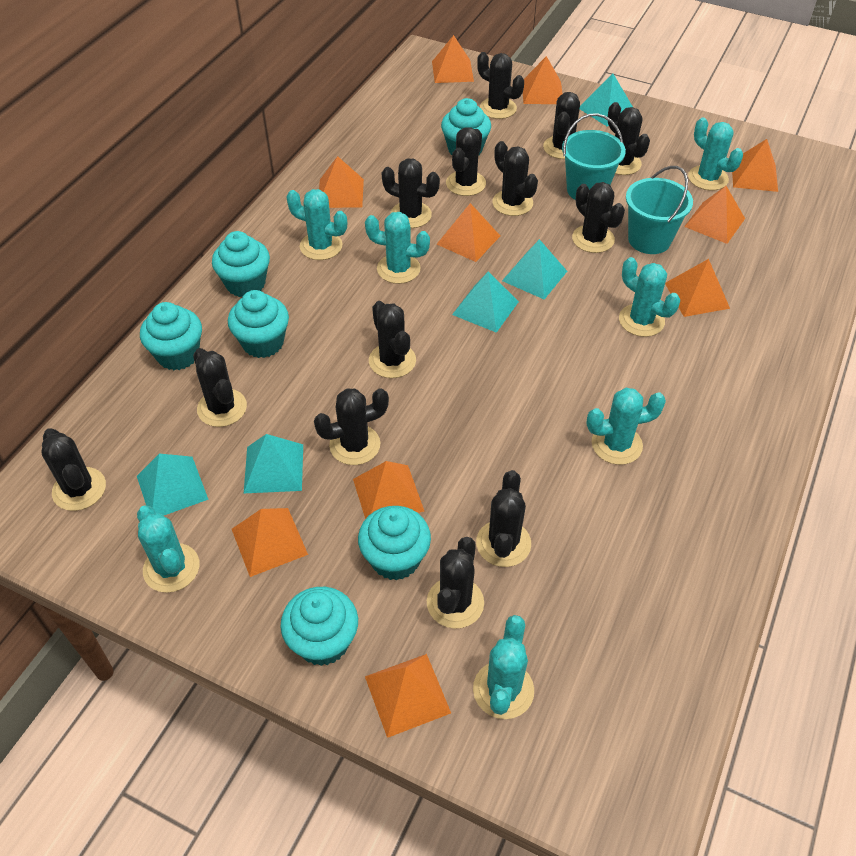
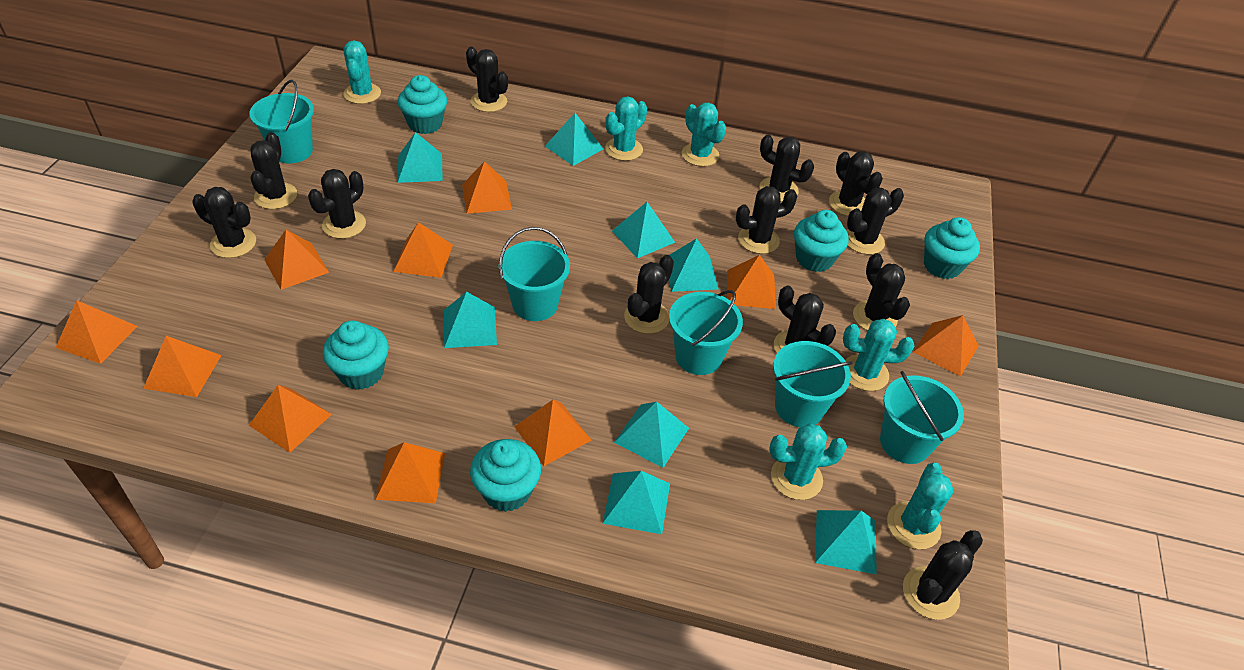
black cactus: 13 -> 12
turquoise bucket: 2 -> 5
turquoise cactus: 7 -> 6
turquoise cupcake: 6 -> 5
turquoise pyramid: 5 -> 8

